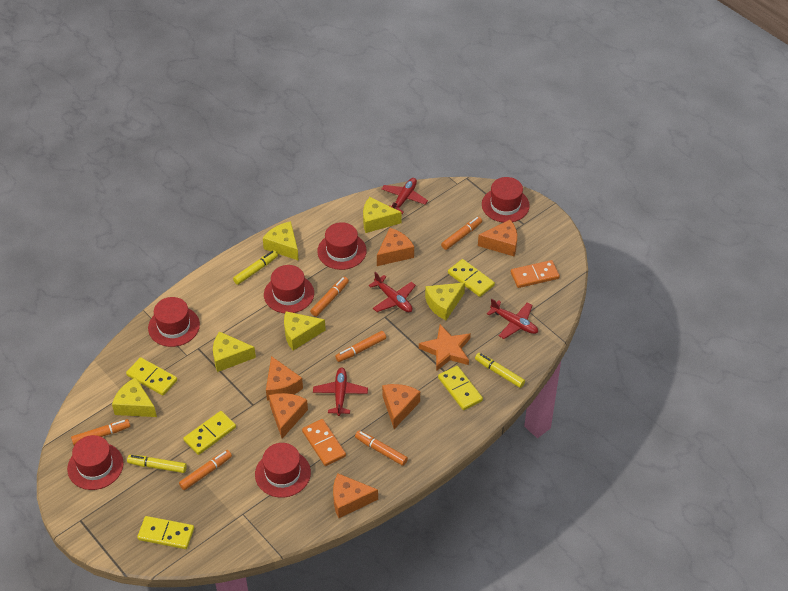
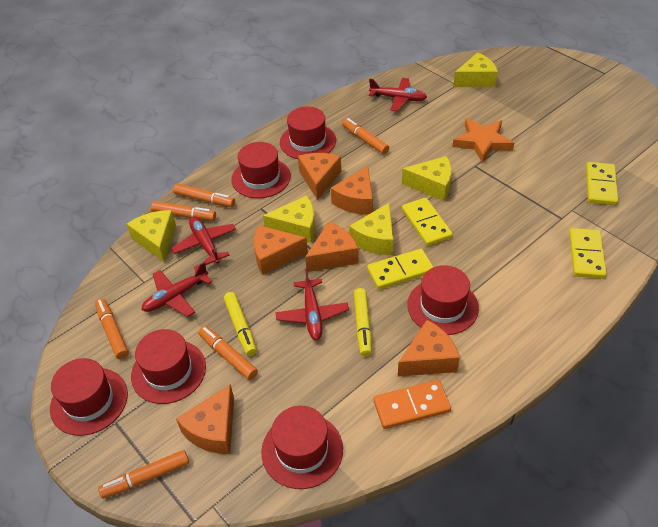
orange domino: 2 -> 1
yellow cheese: 6 -> 5
yellow domino: 5 -> 4
yellow marker: 3 -> 2

